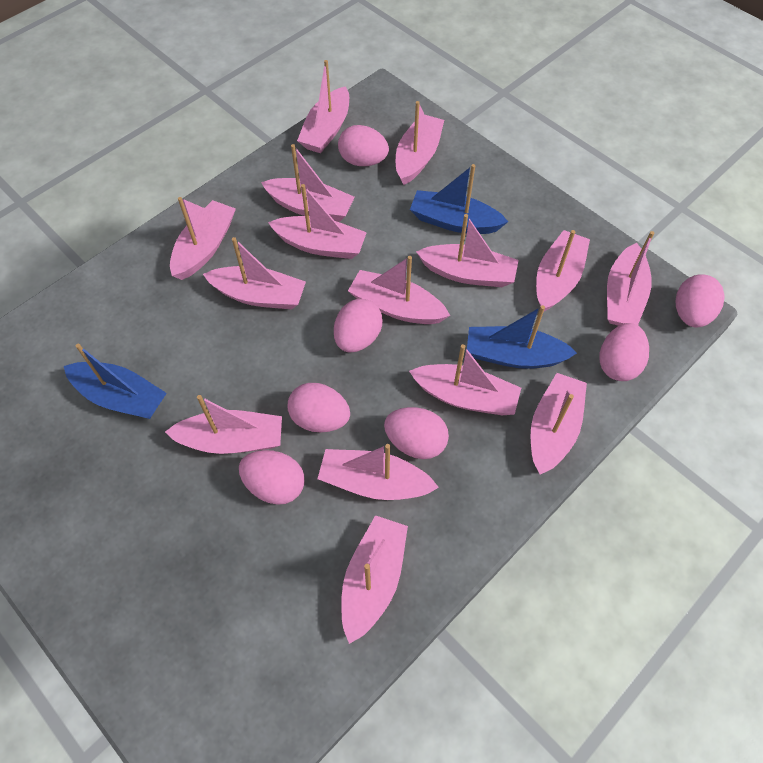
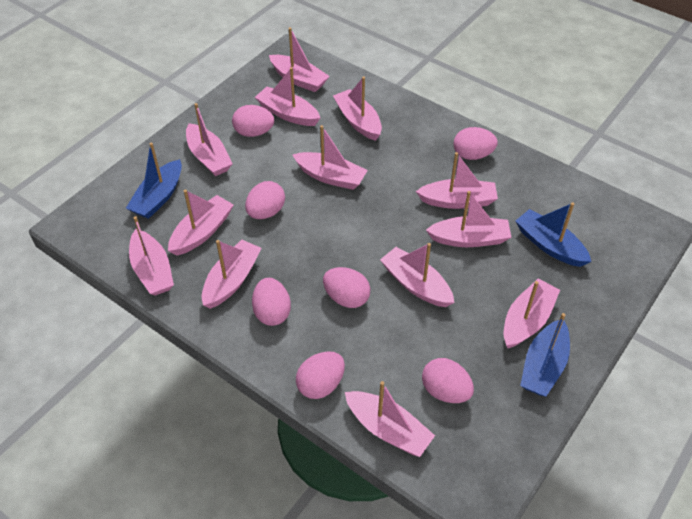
pink boat: 15 -> 13

